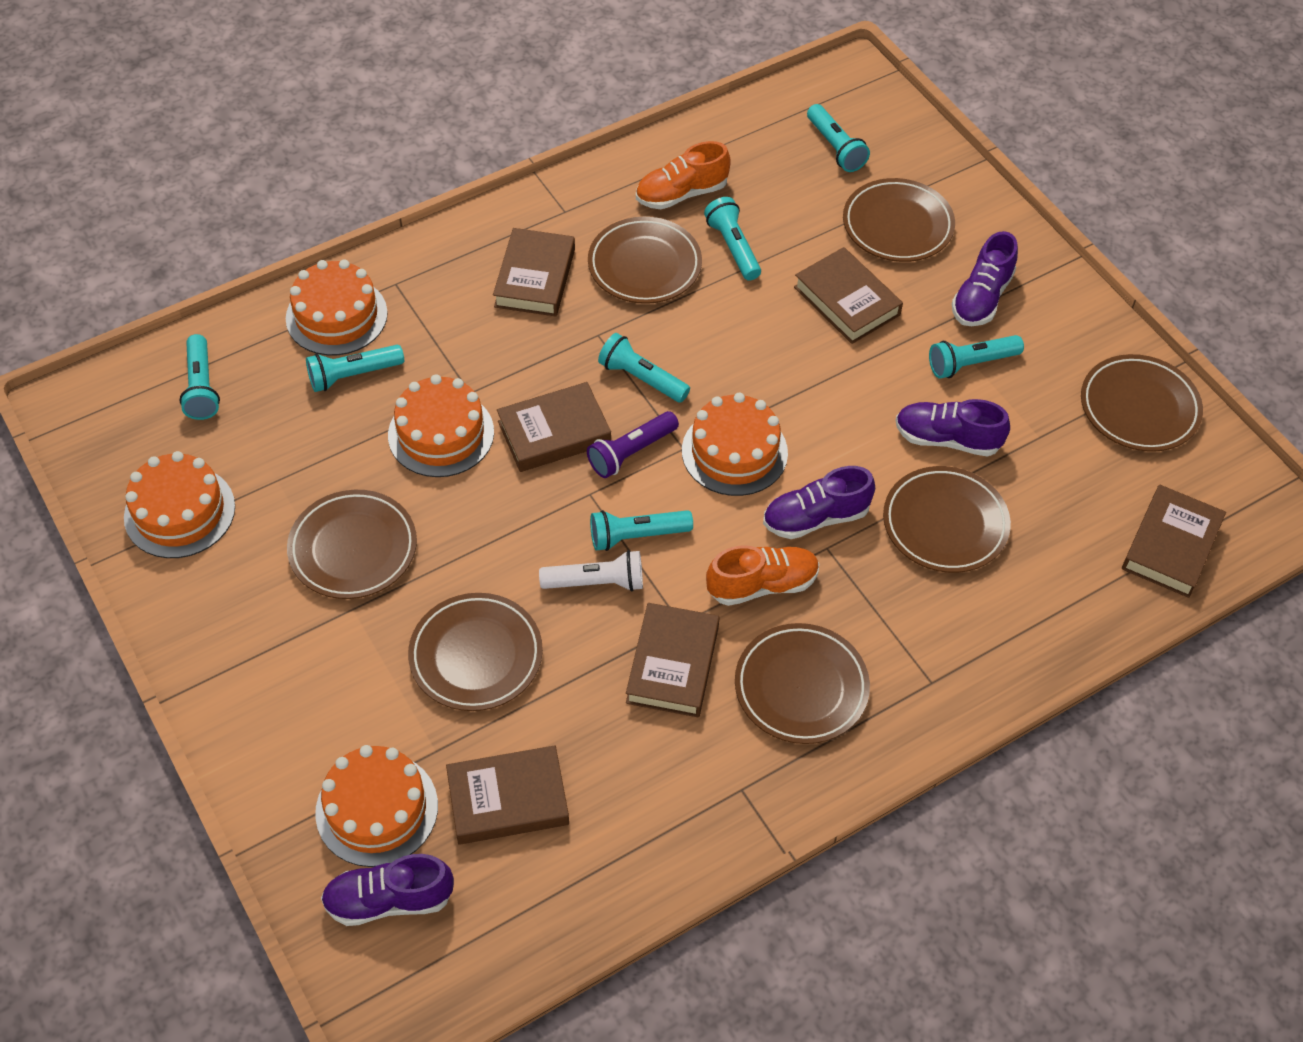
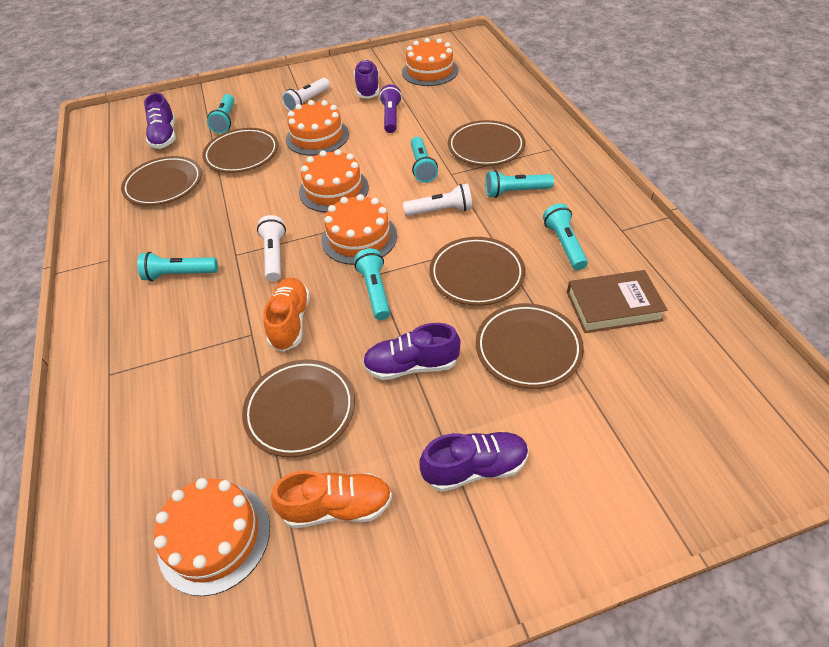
brown book: 6 -> 1
brown plate: 7 -> 6
turquoise flashlight: 7 -> 6
white flashlight: 1 -> 3

